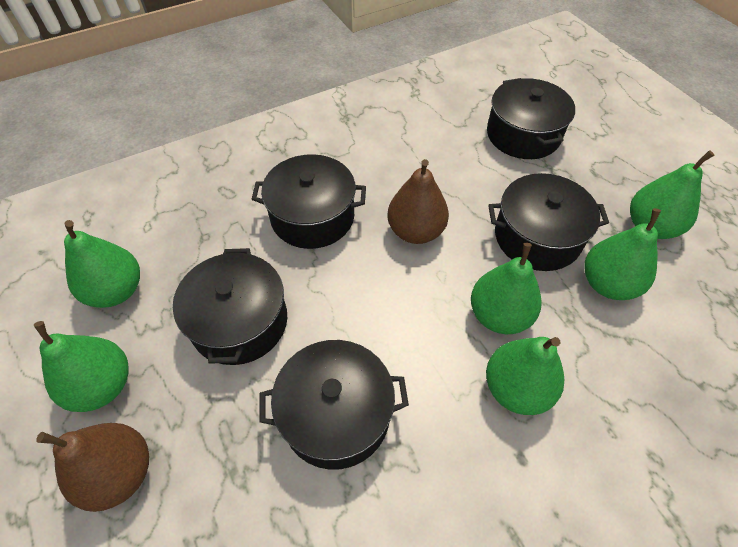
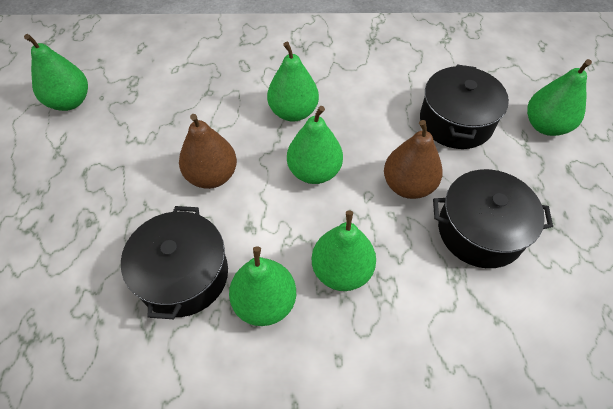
black pot: 5 -> 3

